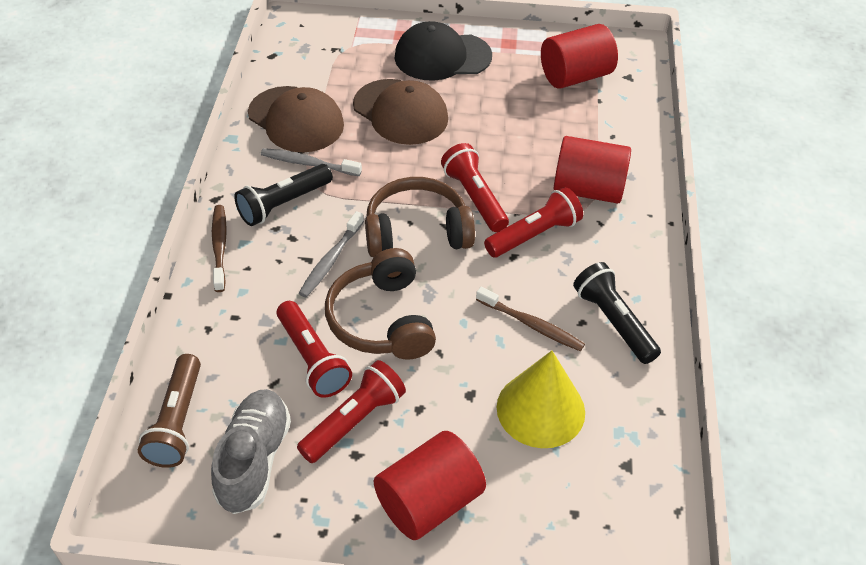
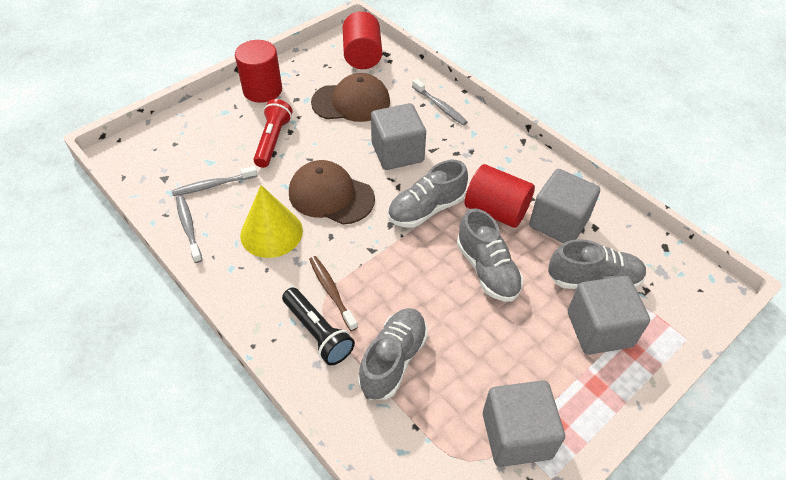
black cap: 1 -> 0
black flashlight: 2 -> 1
brown flashlight: 1 -> 0
brown headphones: 2 -> 0
brown toothbrush: 2 -> 1
grey cube: 0 -> 4
grey shoe: 1 -> 4
grey toothbrush: 2 -> 3
red flashlight: 4 -> 1

